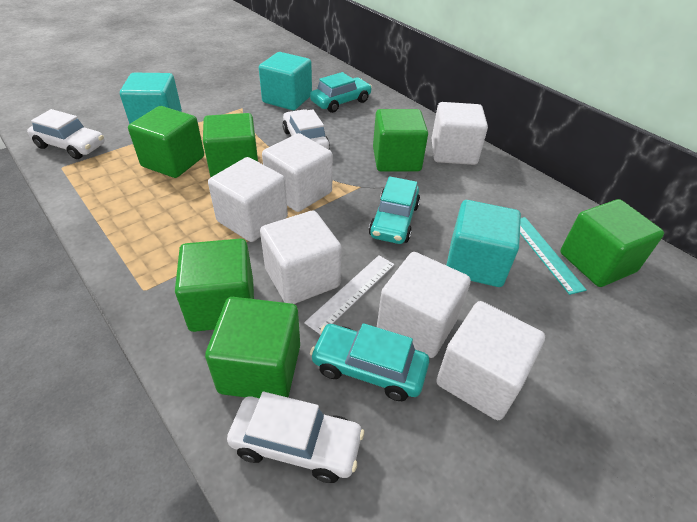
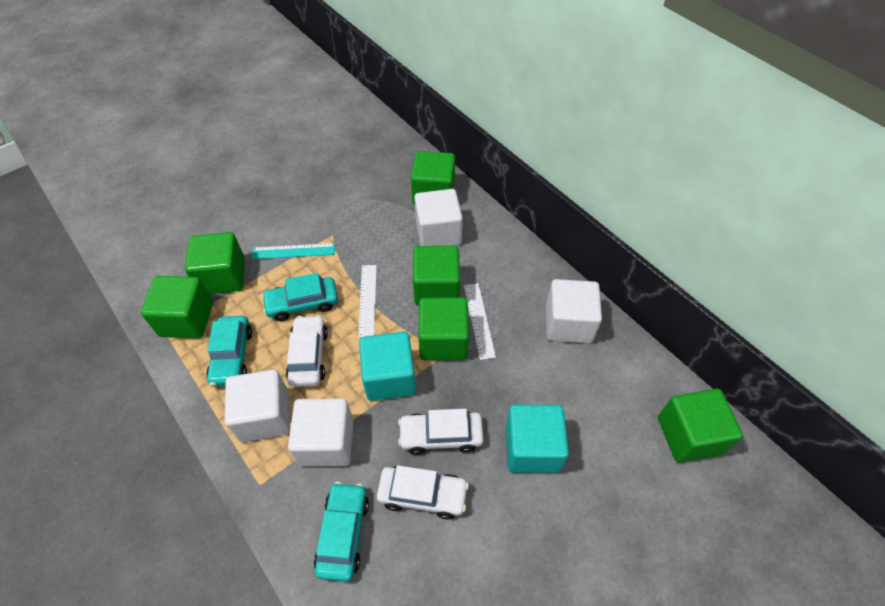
turquoise cube: 3 -> 2
white cube: 6 -> 4
white ruler: 1 -> 2

